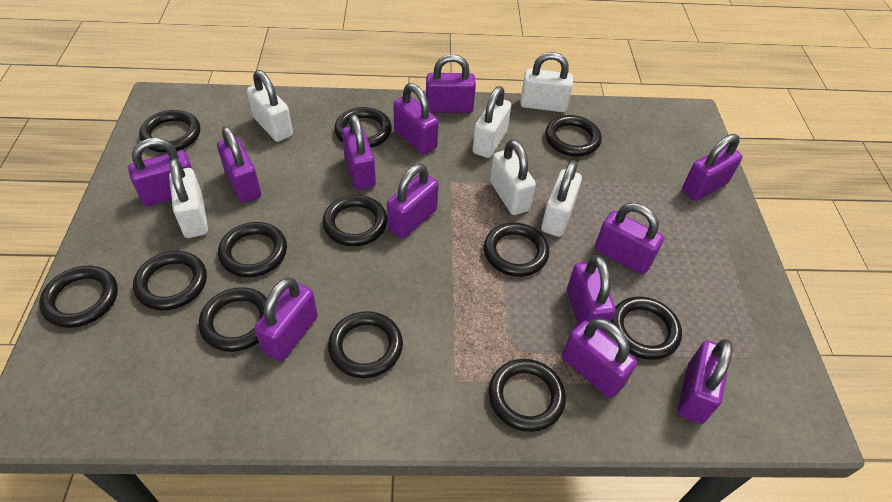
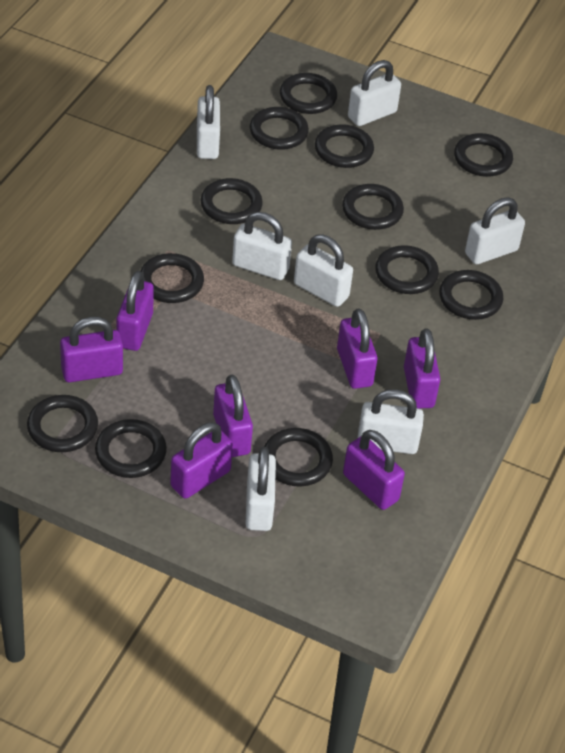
purple padlock: 12 -> 7
white padlock: 6 -> 7

